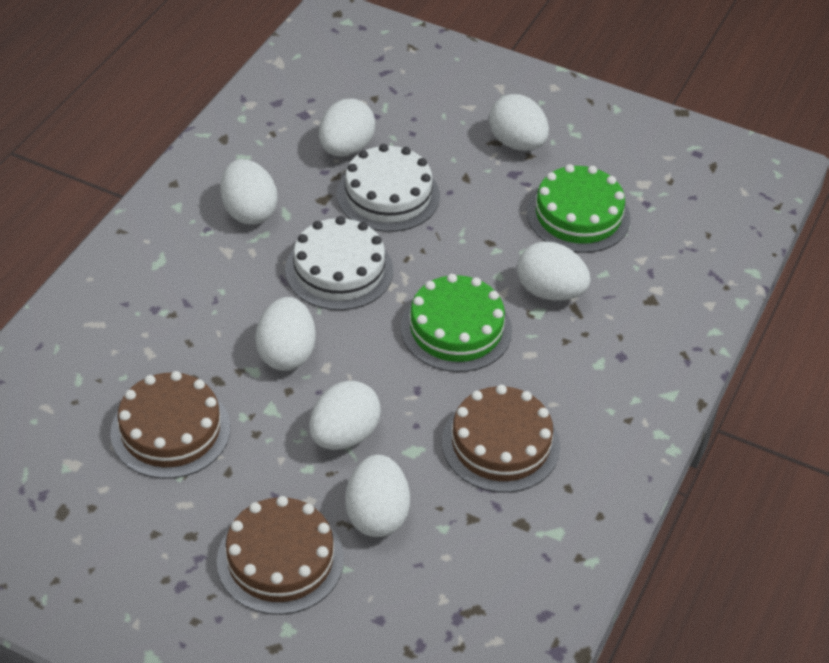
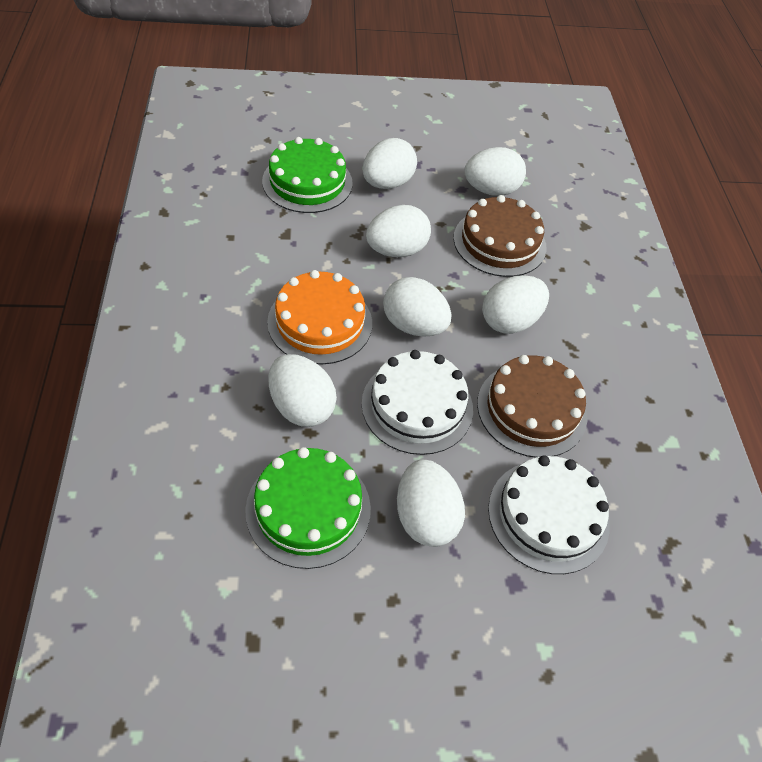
brown cake: 3 -> 2
orange cake: 0 -> 1

